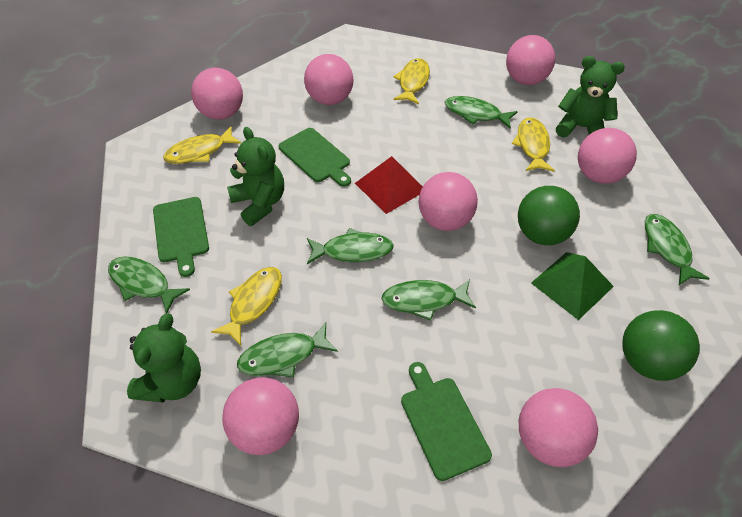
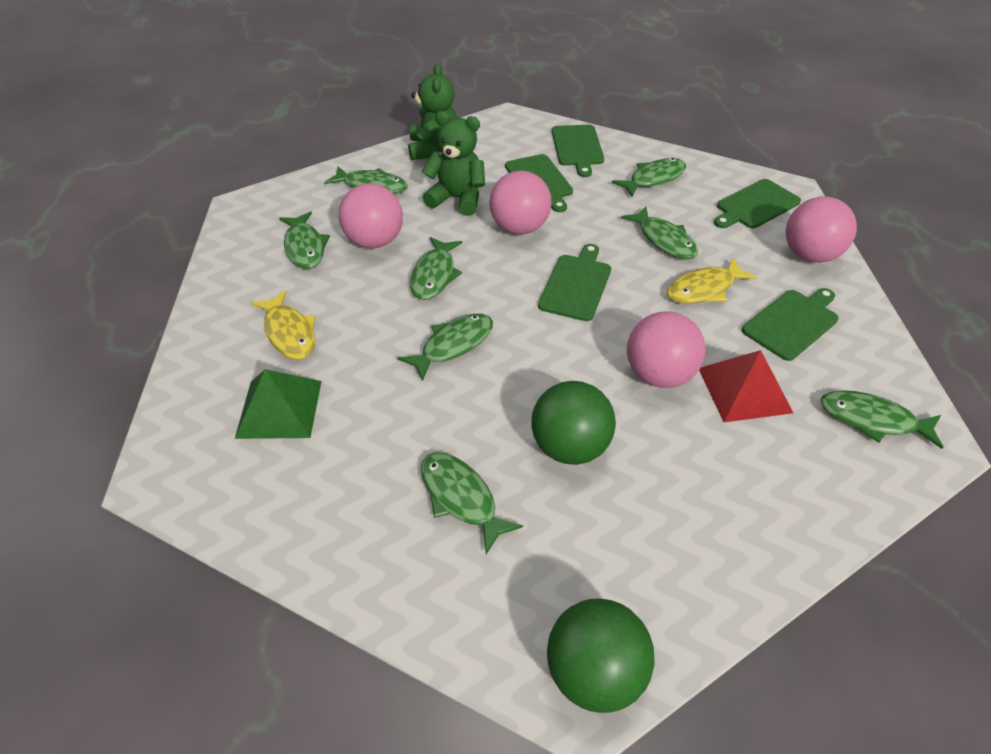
green cutting board: 3 -> 5
green fish: 6 -> 8
green teddy bear: 3 -> 2
pink ball: 7 -> 4
yellow fish: 4 -> 2

